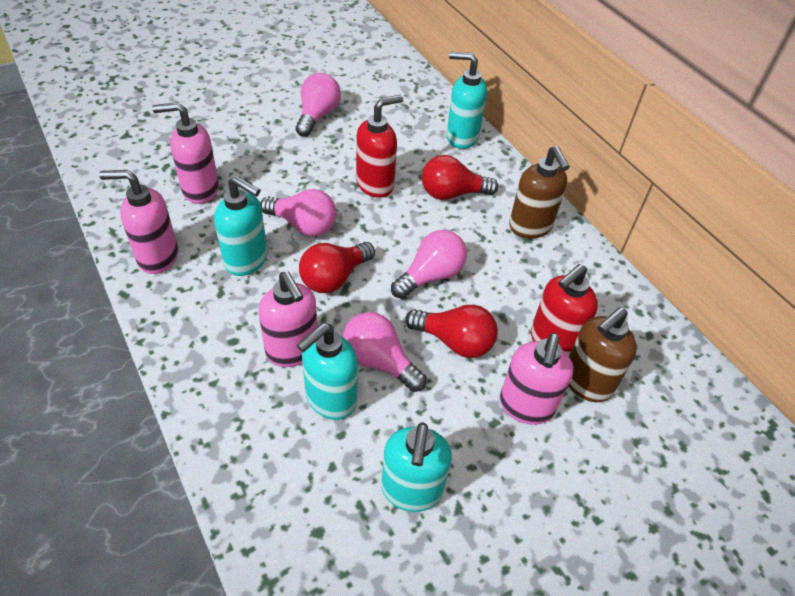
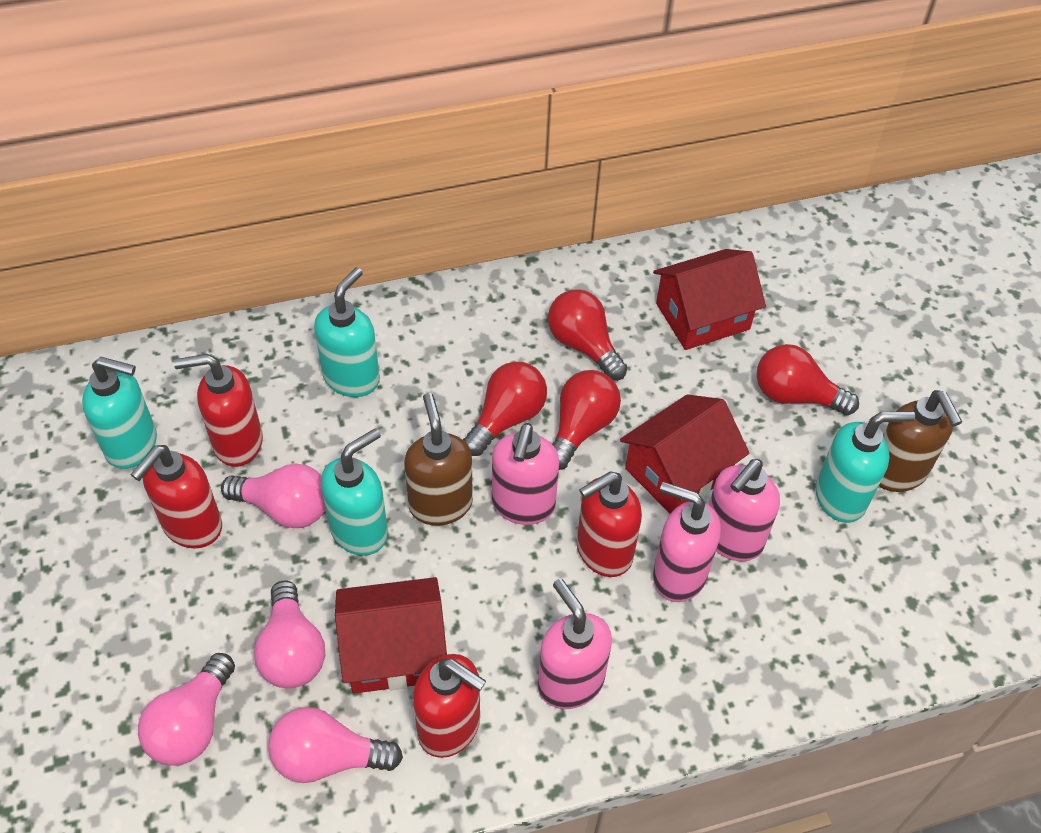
red house: 0 -> 3
red light bulb: 3 -> 4
red soap dispenser: 2 -> 4

